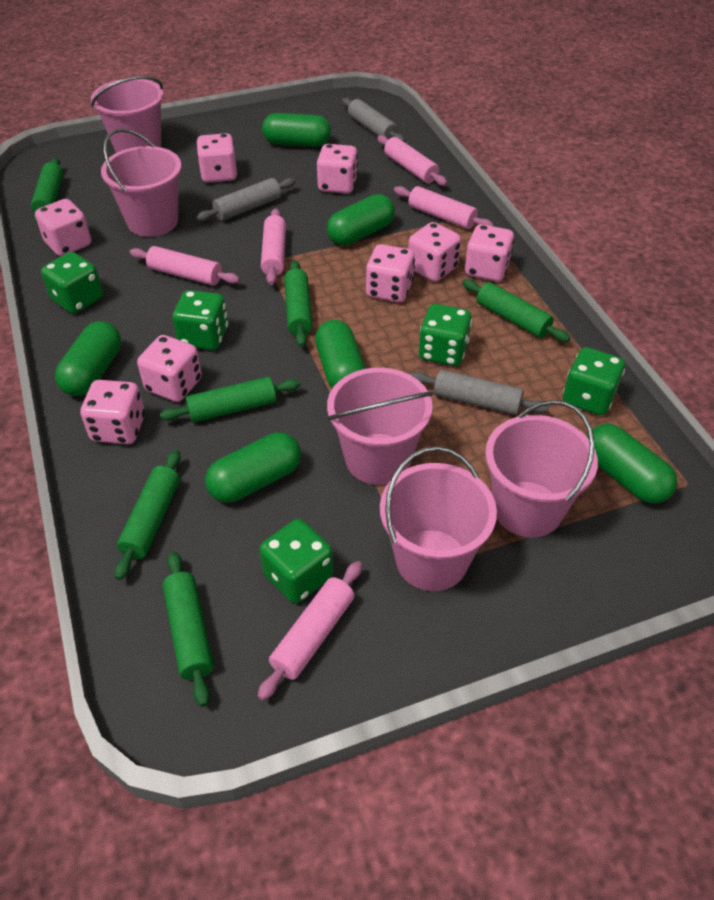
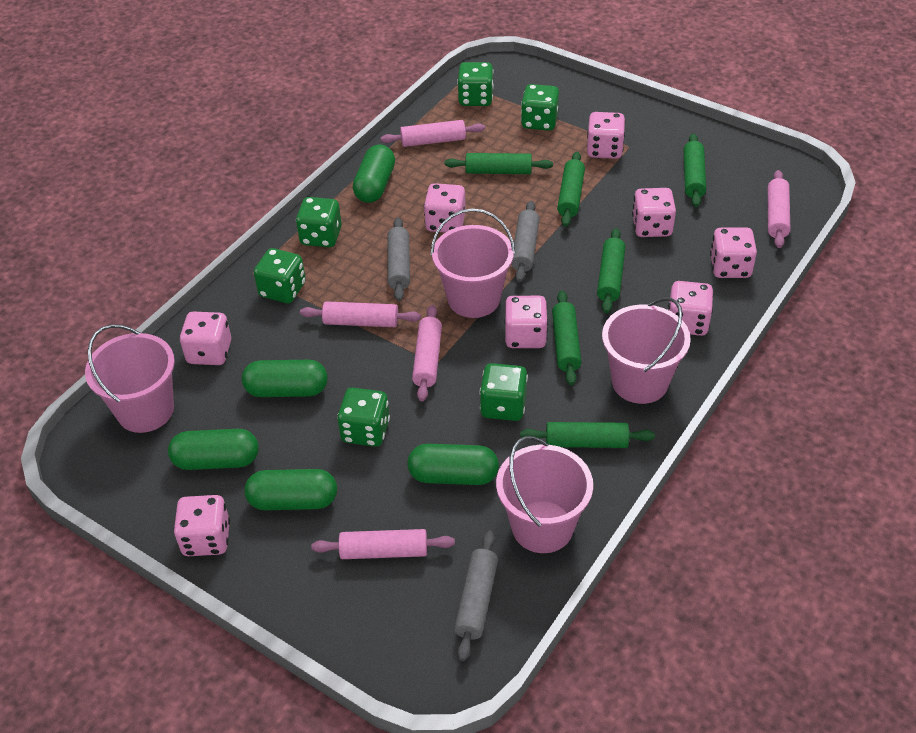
green capsule: 6 -> 5
green dice: 5 -> 6
pink bucket: 5 -> 4

